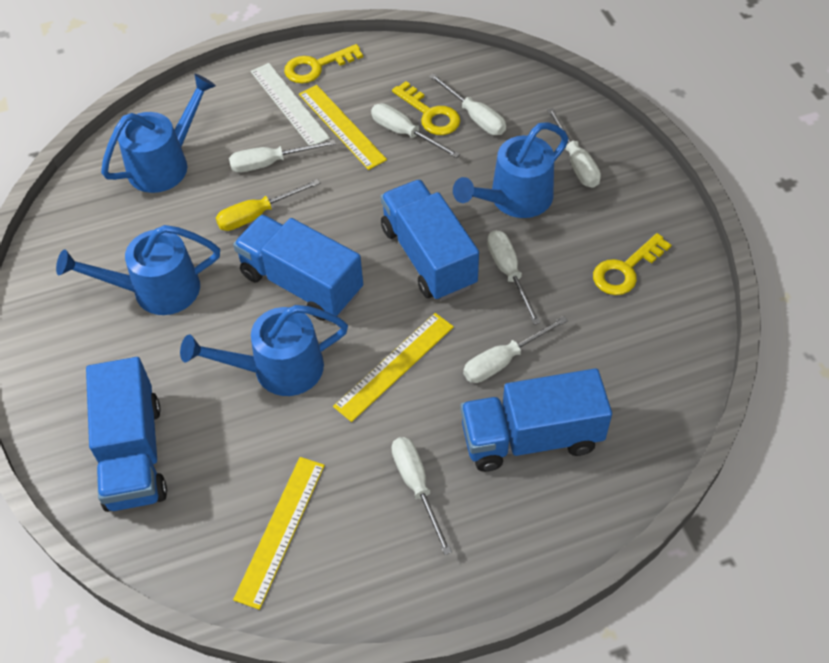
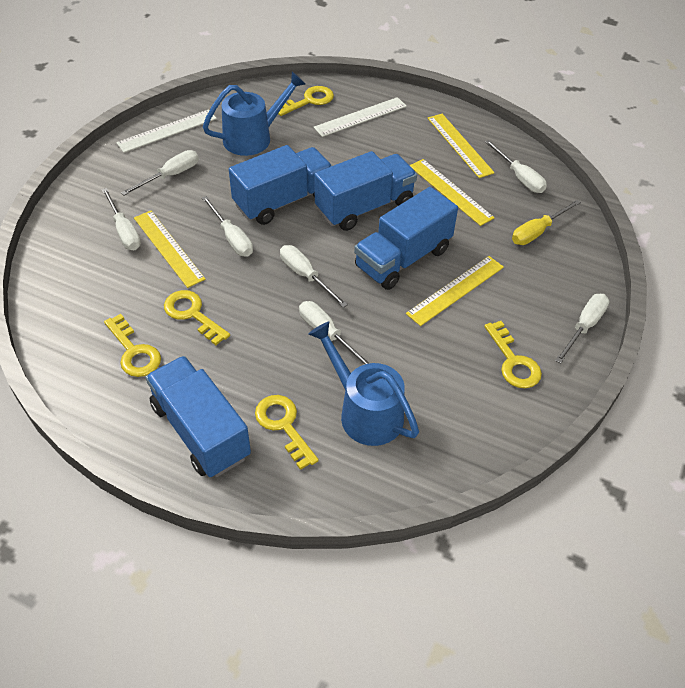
blue watering can: 4 -> 2
white ruler: 1 -> 2
yellow key: 3 -> 5
yellow ruler: 3 -> 4

